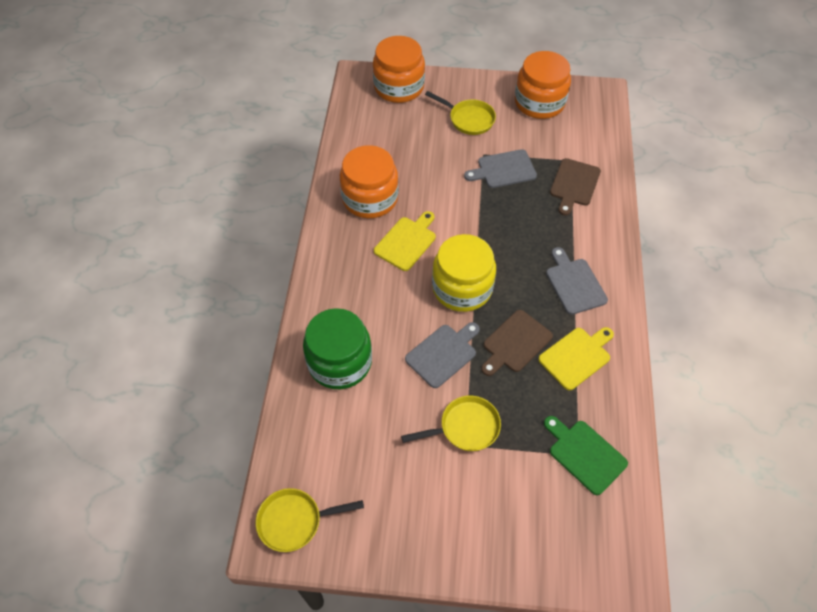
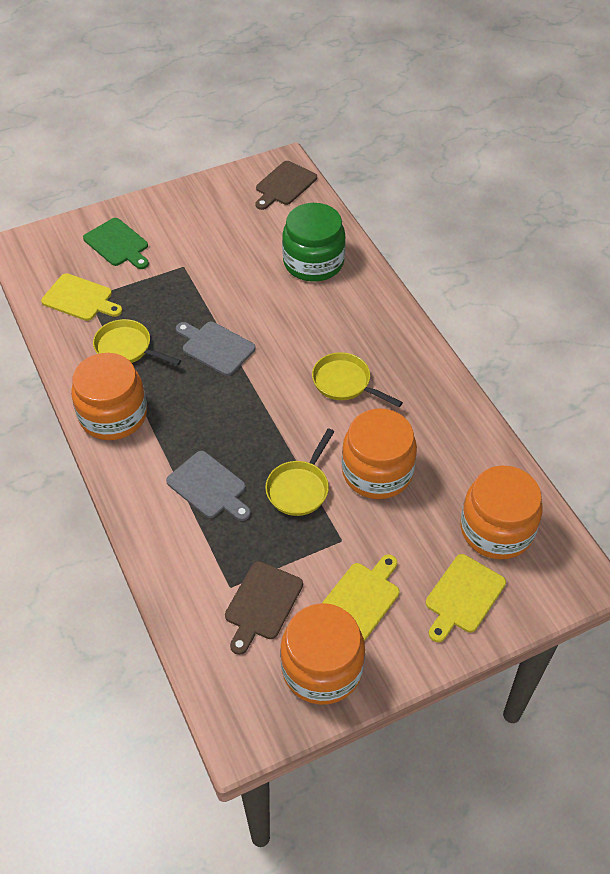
grey cutting board: 3 -> 2
orange jar: 3 -> 4
yellow cutting board: 2 -> 3
yellow jar: 1 -> 0

